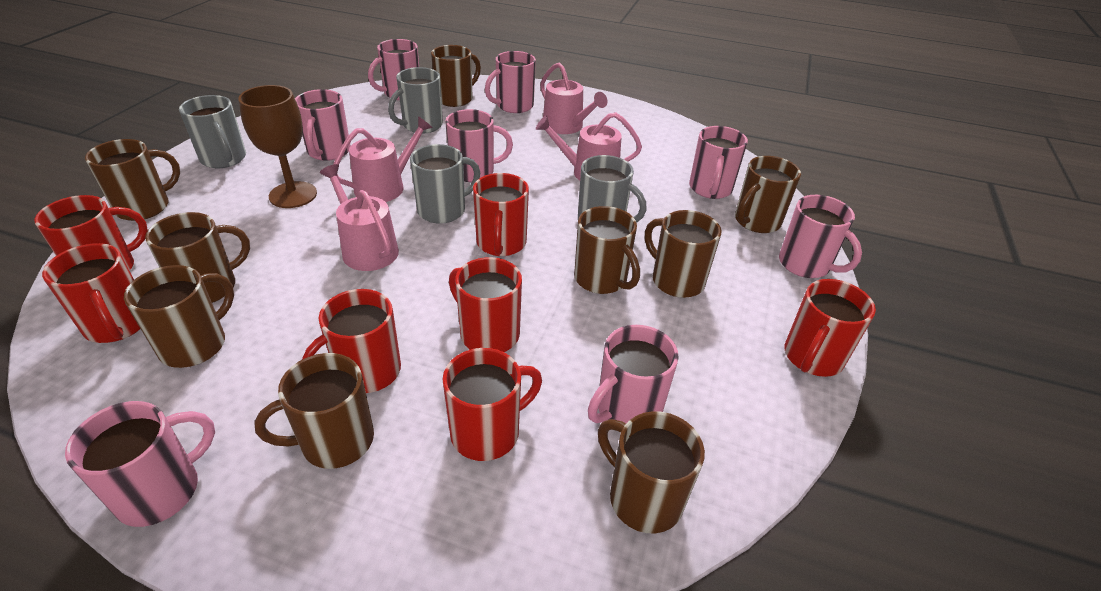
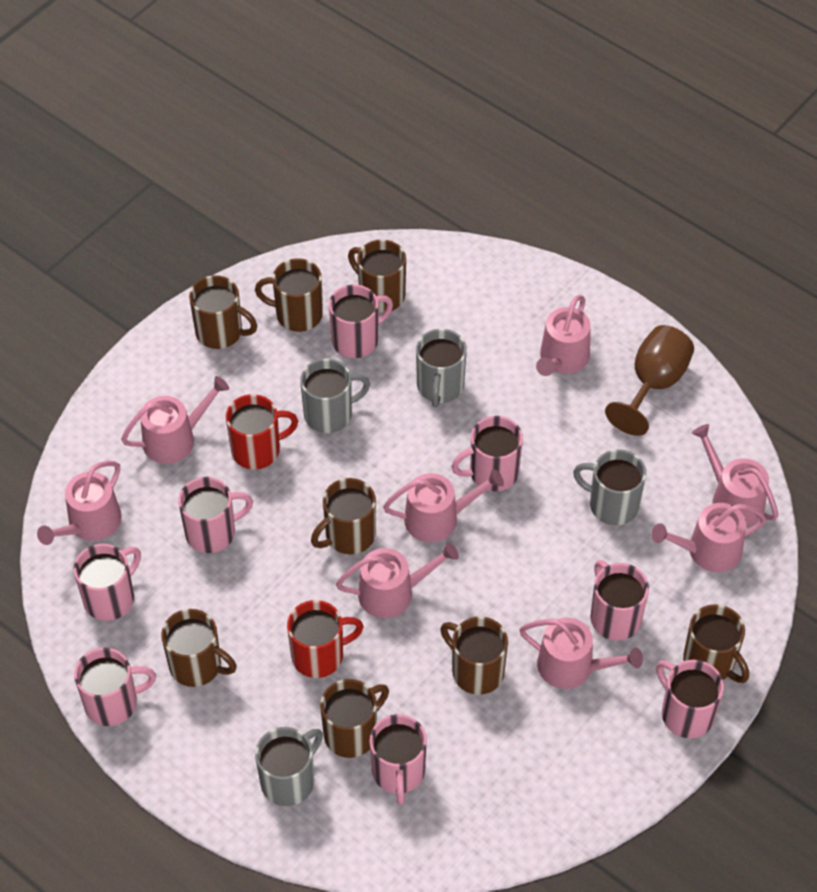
brown mug: 9 -> 8
pink watering can: 4 -> 8
red mug: 7 -> 2

